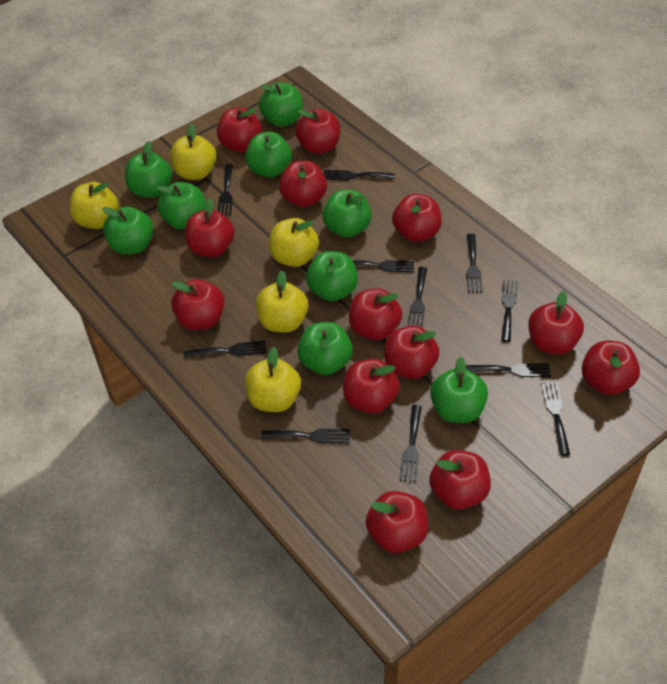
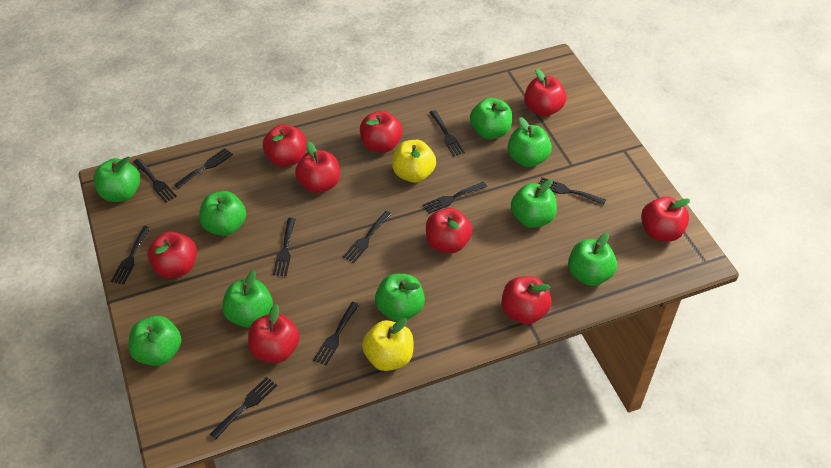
black fork: 11 -> 10
red apple: 13 -> 9
yellow apple: 5 -> 2

